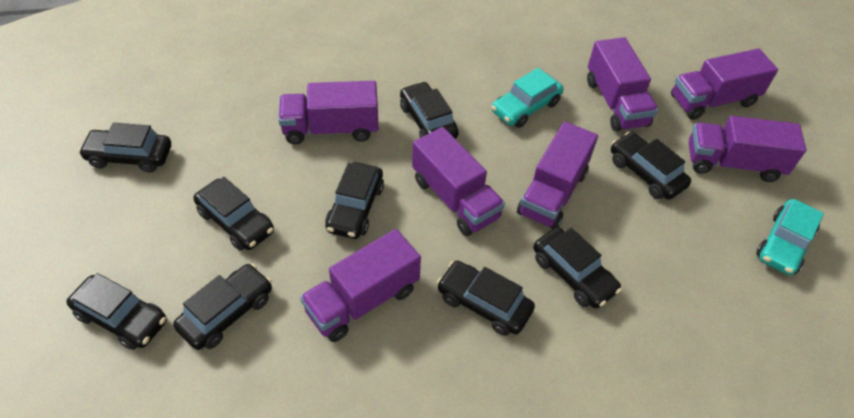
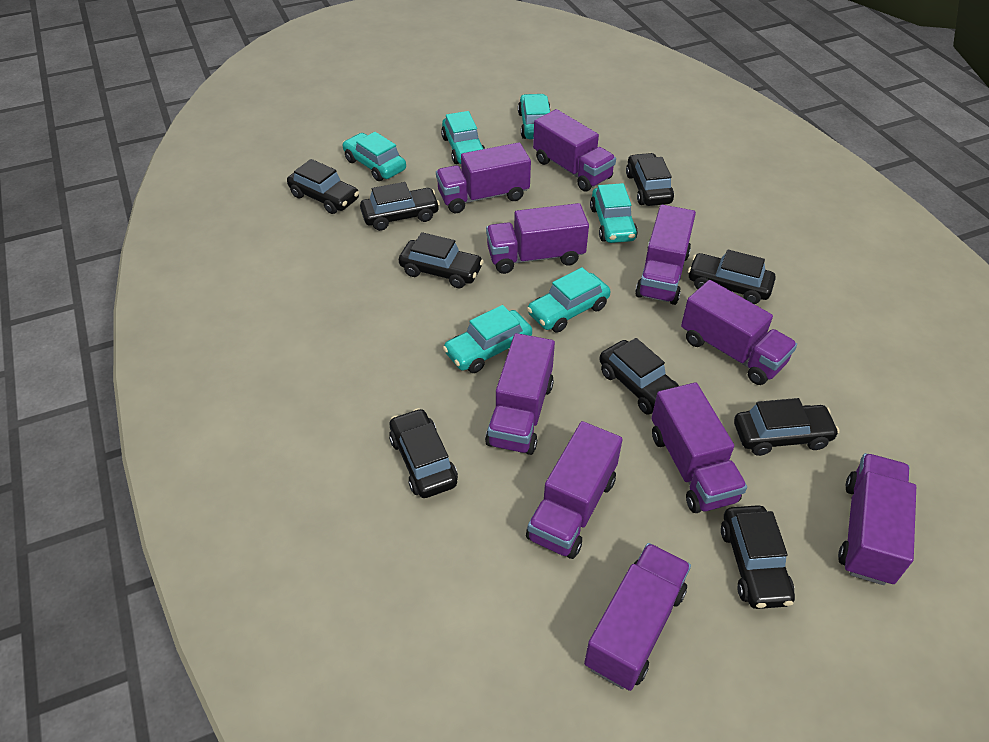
purple truck: 7 -> 10
turquoise car: 2 -> 6

